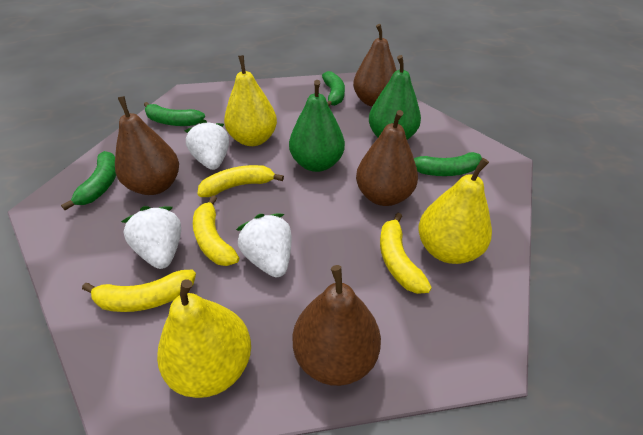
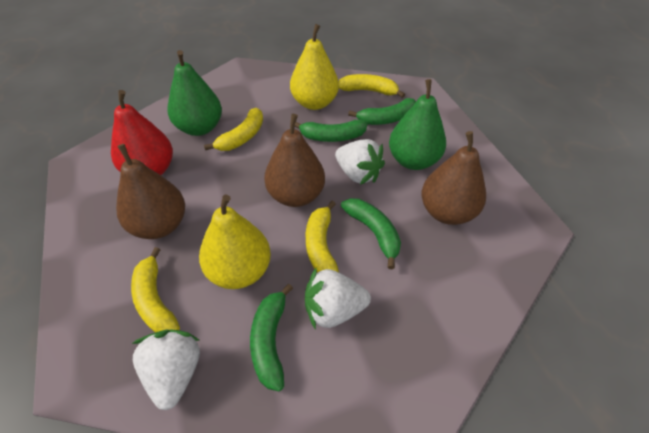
brown pear: 4 -> 3
red pear: 0 -> 1
yellow pear: 3 -> 2

